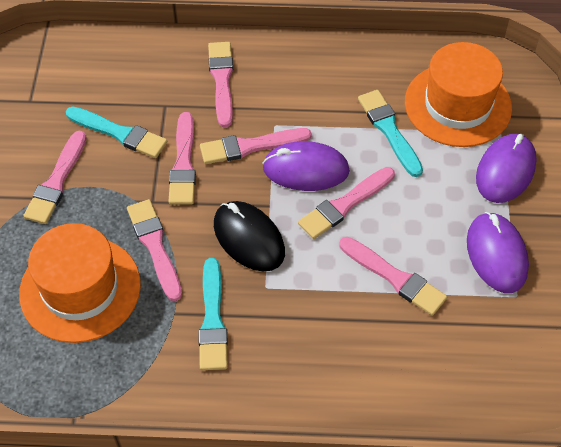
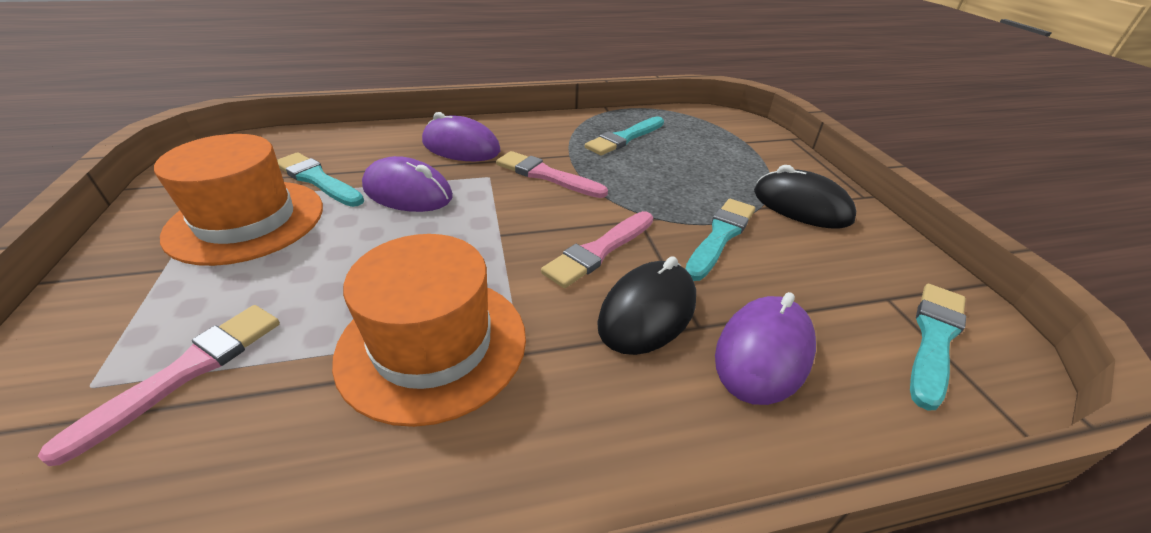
black mouse: 1 -> 2
pink brush: 7 -> 3
turquoise brush: 3 -> 4

